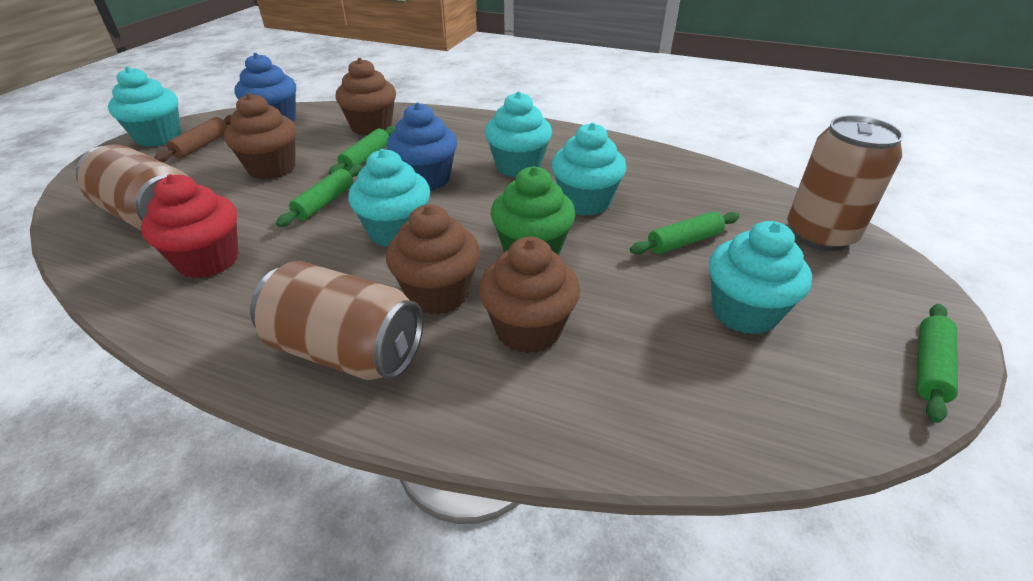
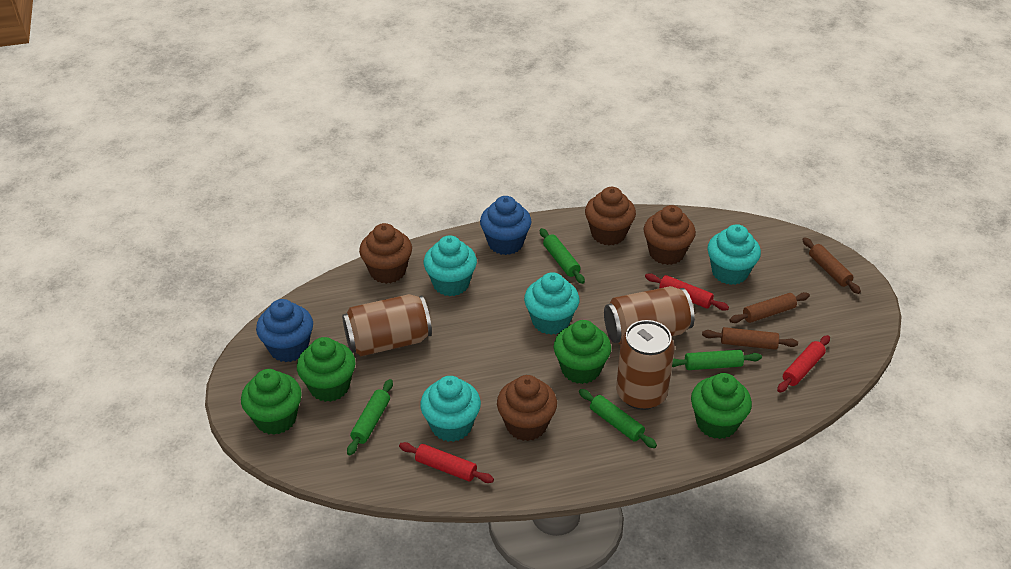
brown rolling pin: 1 -> 3
green cupcake: 1 -> 4
red cupcake: 1 -> 0
red rolling pin: 0 -> 3
turquoise cupcake: 5 -> 4

